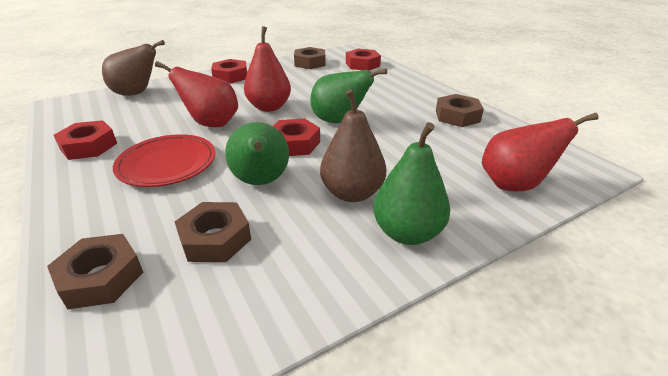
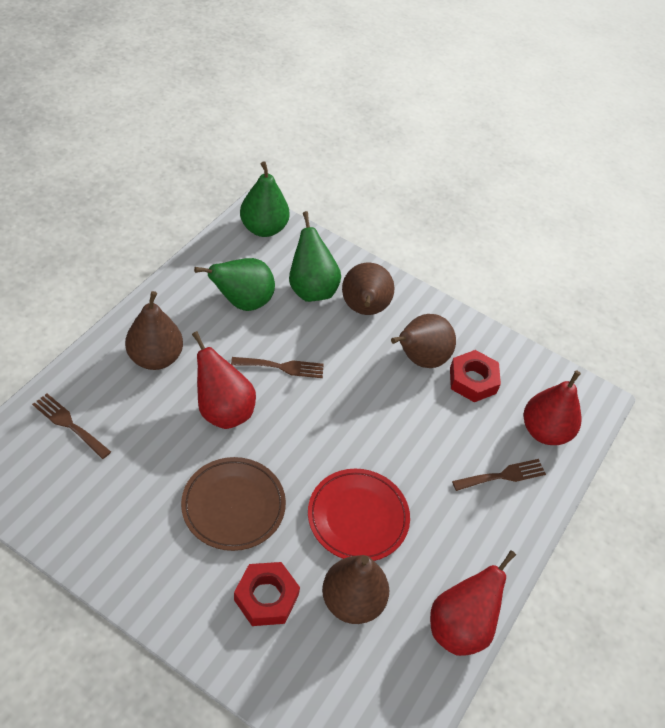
brown fork: 0 -> 3
brown nut: 4 -> 0
brown pear: 2 -> 4
brown plate: 0 -> 1
red nut: 4 -> 2

